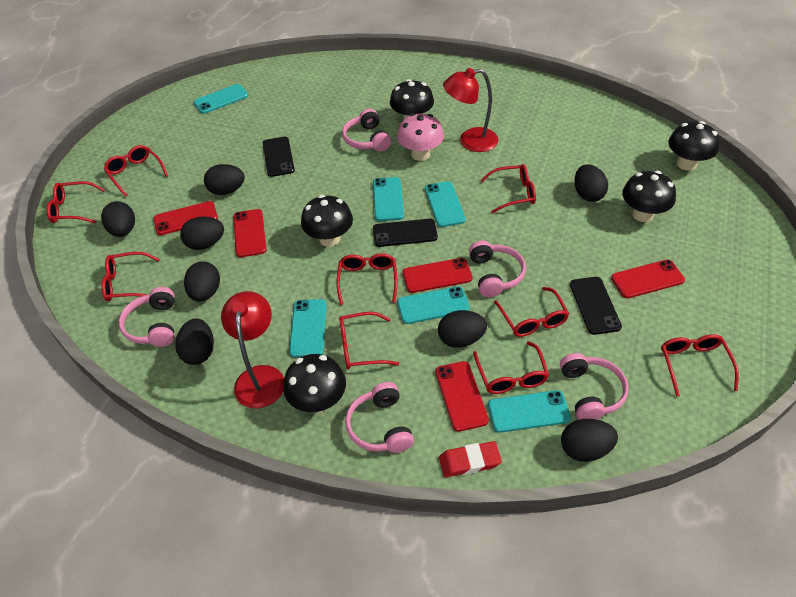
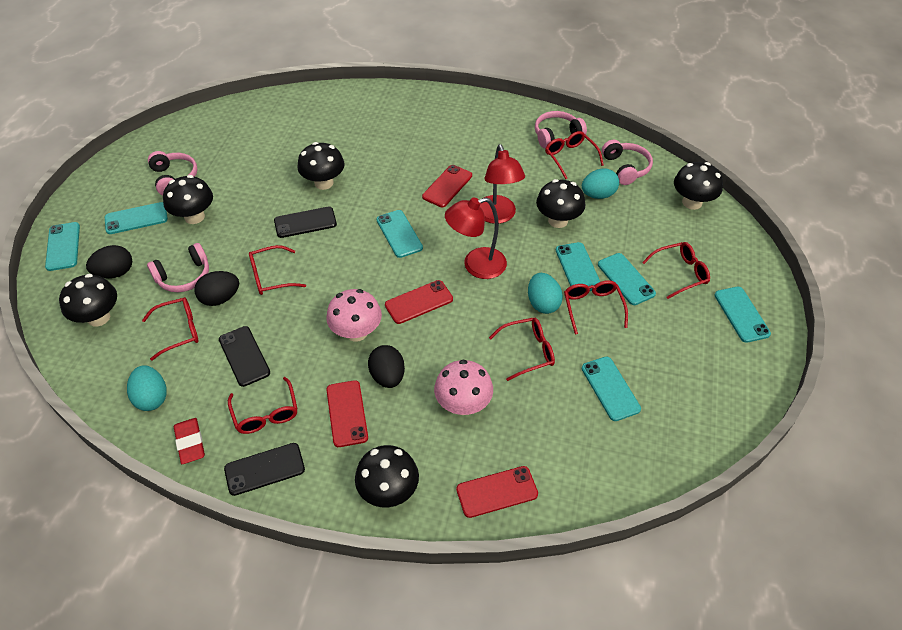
black egg: 8 -> 3
black mushroom: 5 -> 6
pink headphones: 5 -> 4
pink mushroom: 1 -> 2
red glasses: 9 -> 7
red phone: 5 -> 4
turquoise egg: 0 -> 3
turquoise phone: 6 -> 7

